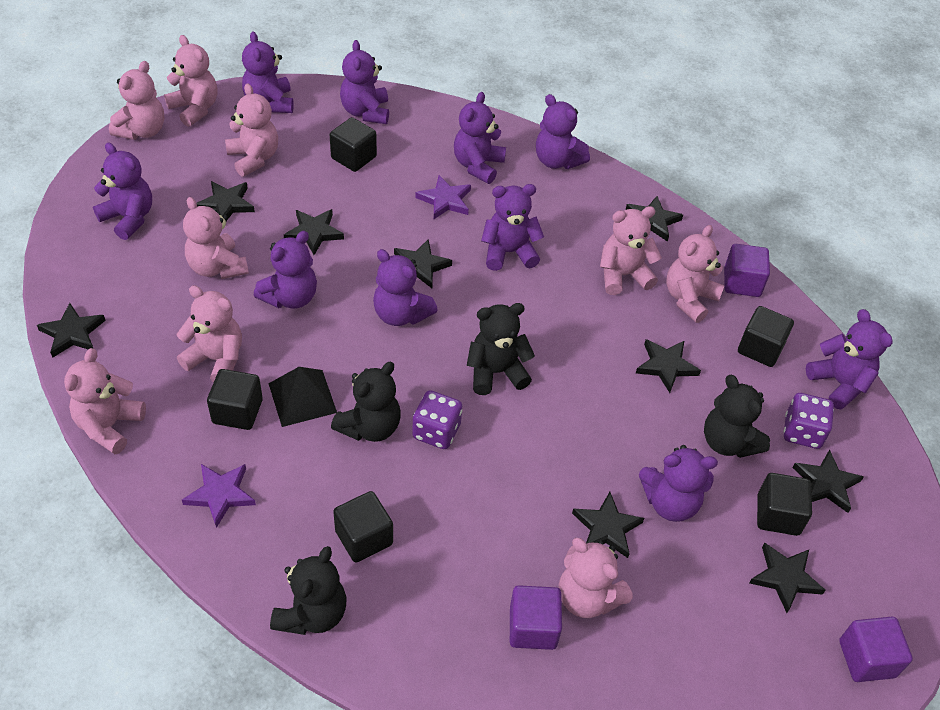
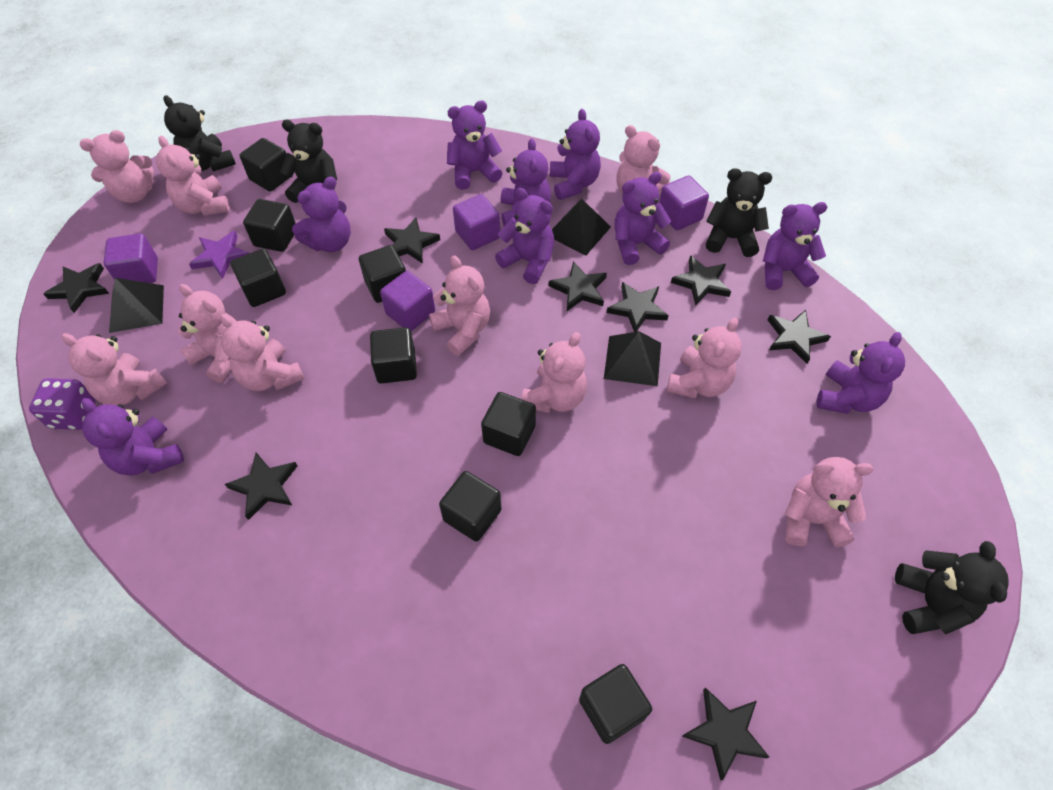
black cube: 5 -> 8
black pyramid: 1 -> 3
black star: 9 -> 8
pink teddy bear: 9 -> 10
purple cube: 3 -> 4
purple dice: 2 -> 1
purple star: 2 -> 1
purple teddy bear: 10 -> 9

